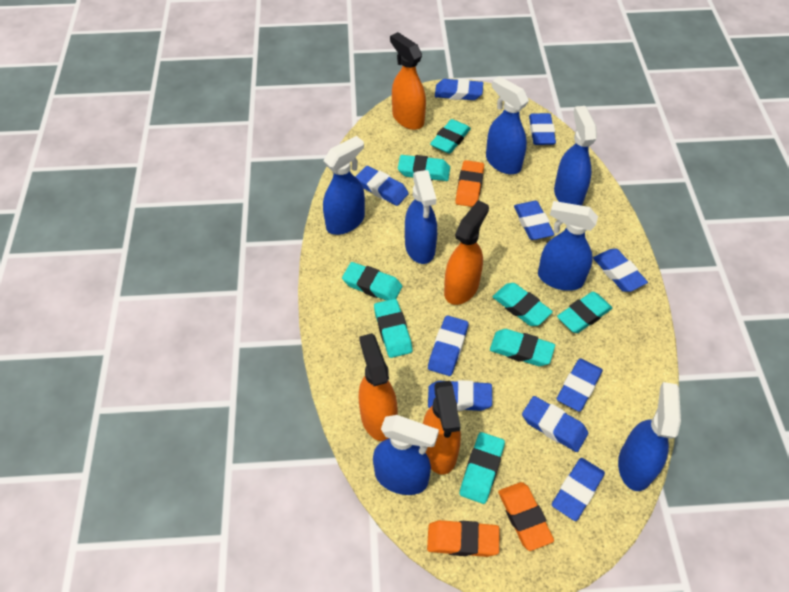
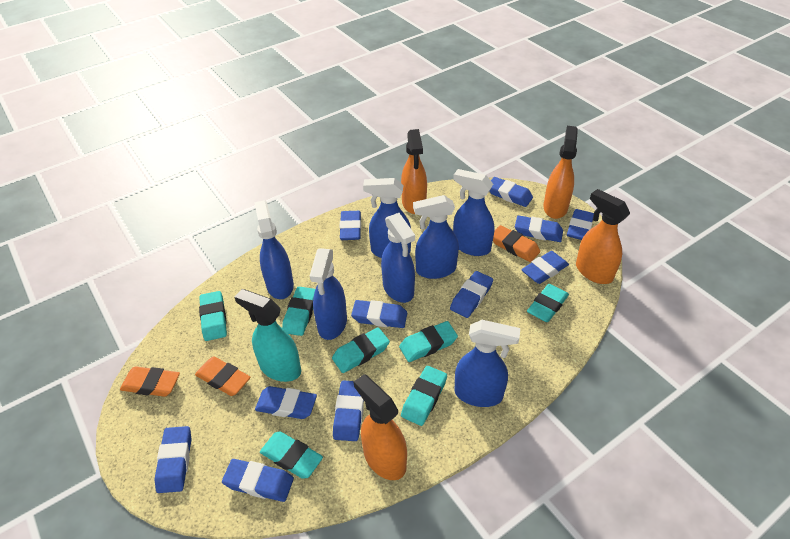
blue eraser: 10 -> 11
turquoise eraser: 8 -> 7
turquoise spray bottle: 0 -> 1

